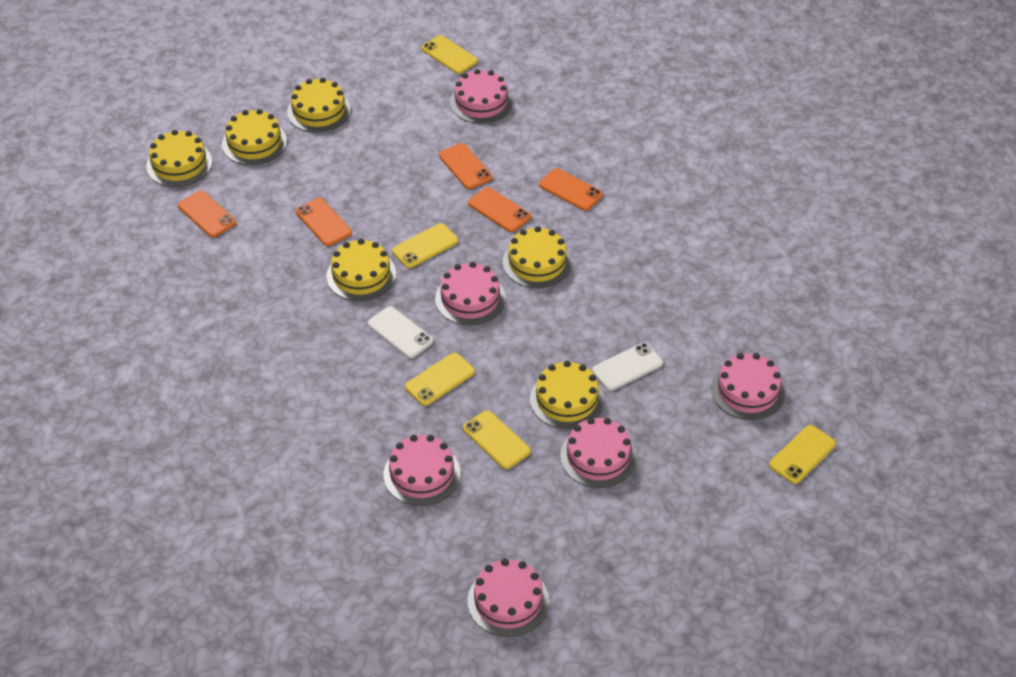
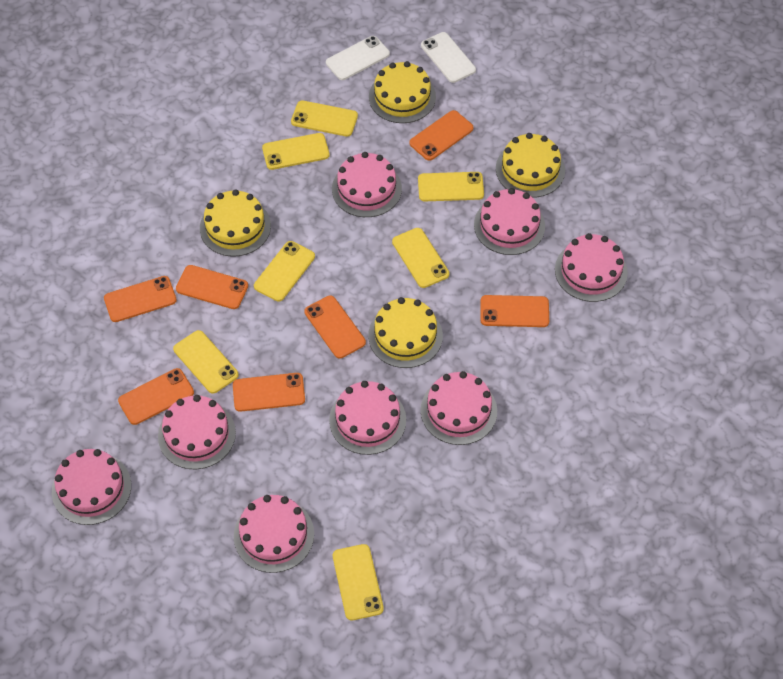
orange phone: 5 -> 7
pink cake: 6 -> 8
yellow cake: 6 -> 4
yellow phone: 5 -> 7

